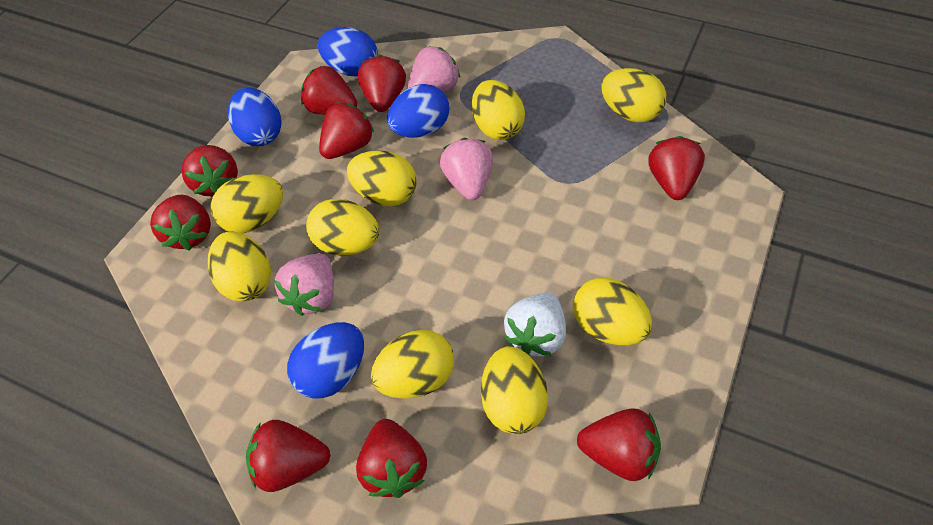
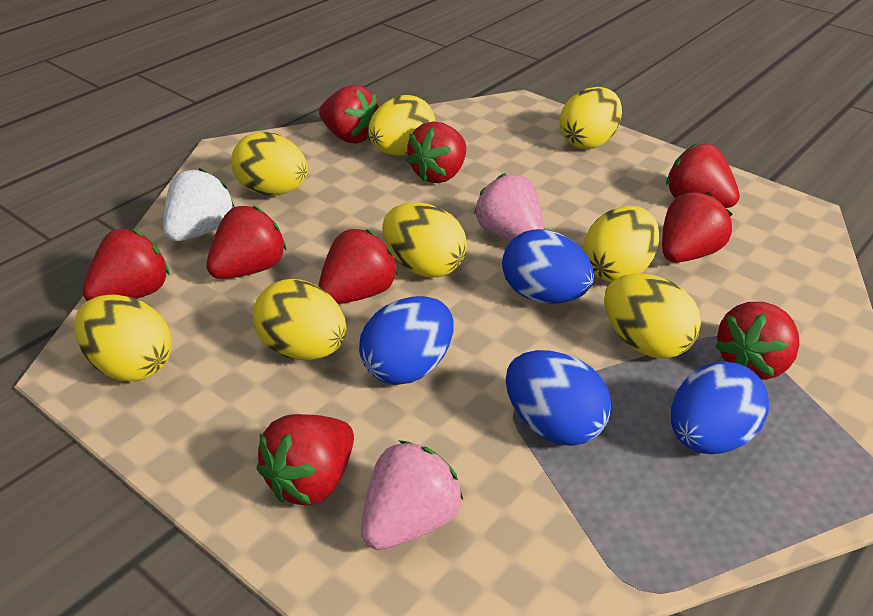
pink strawberry: 3 -> 2
yellow egg: 9 -> 8

